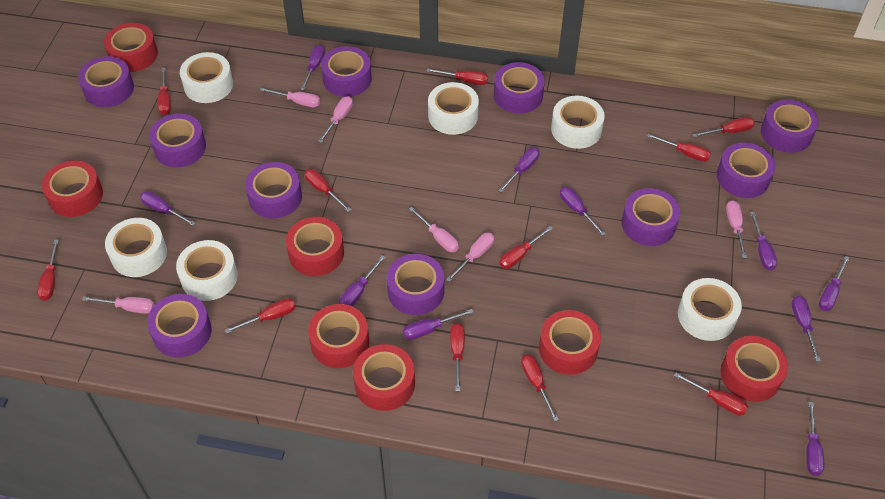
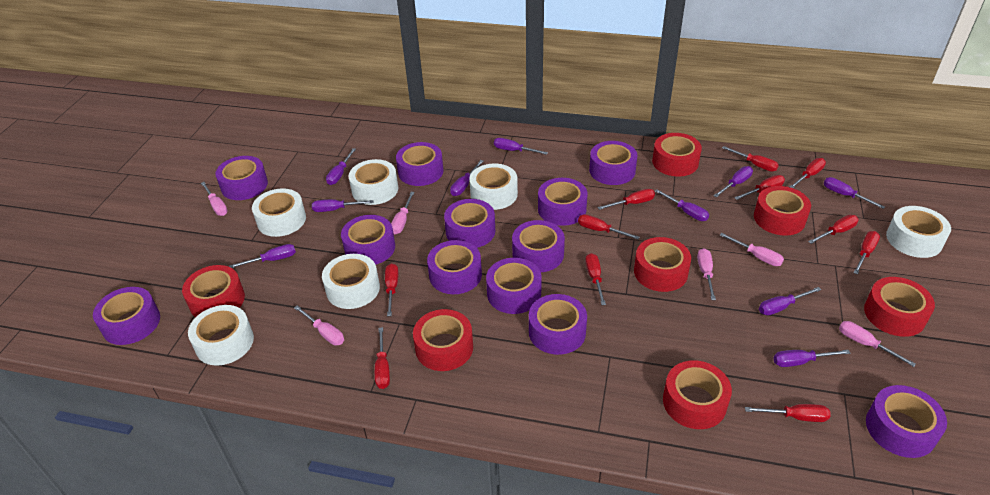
purple tape: 10 -> 12

